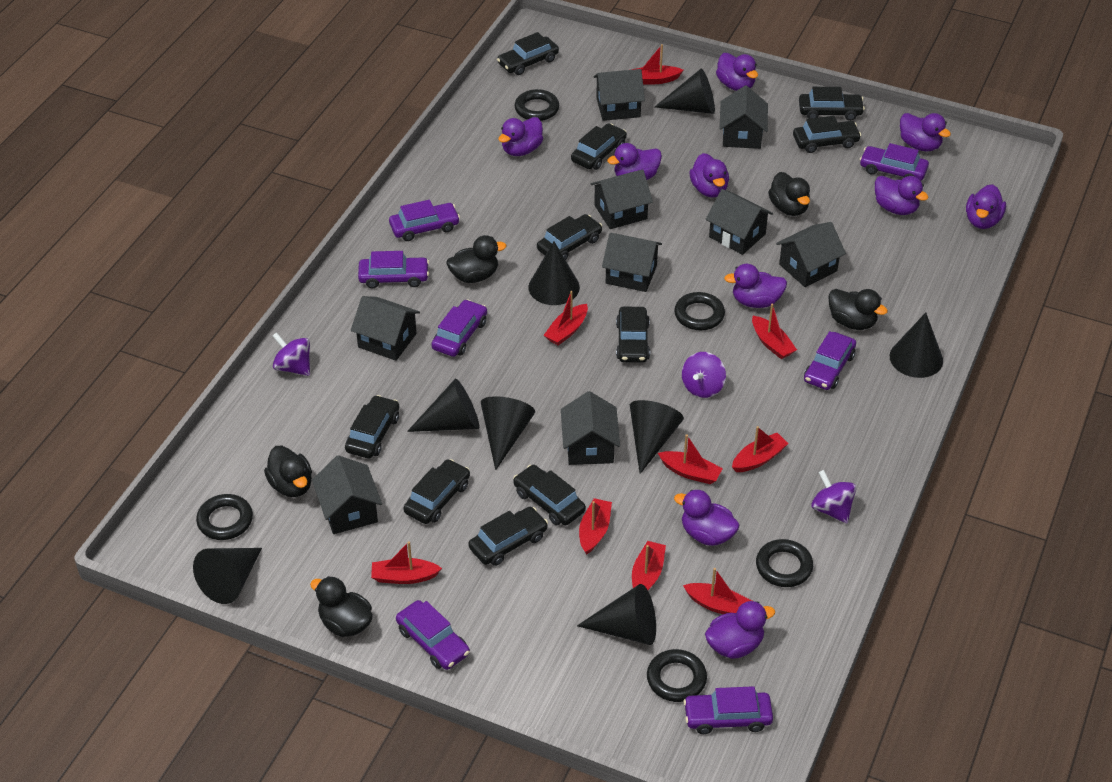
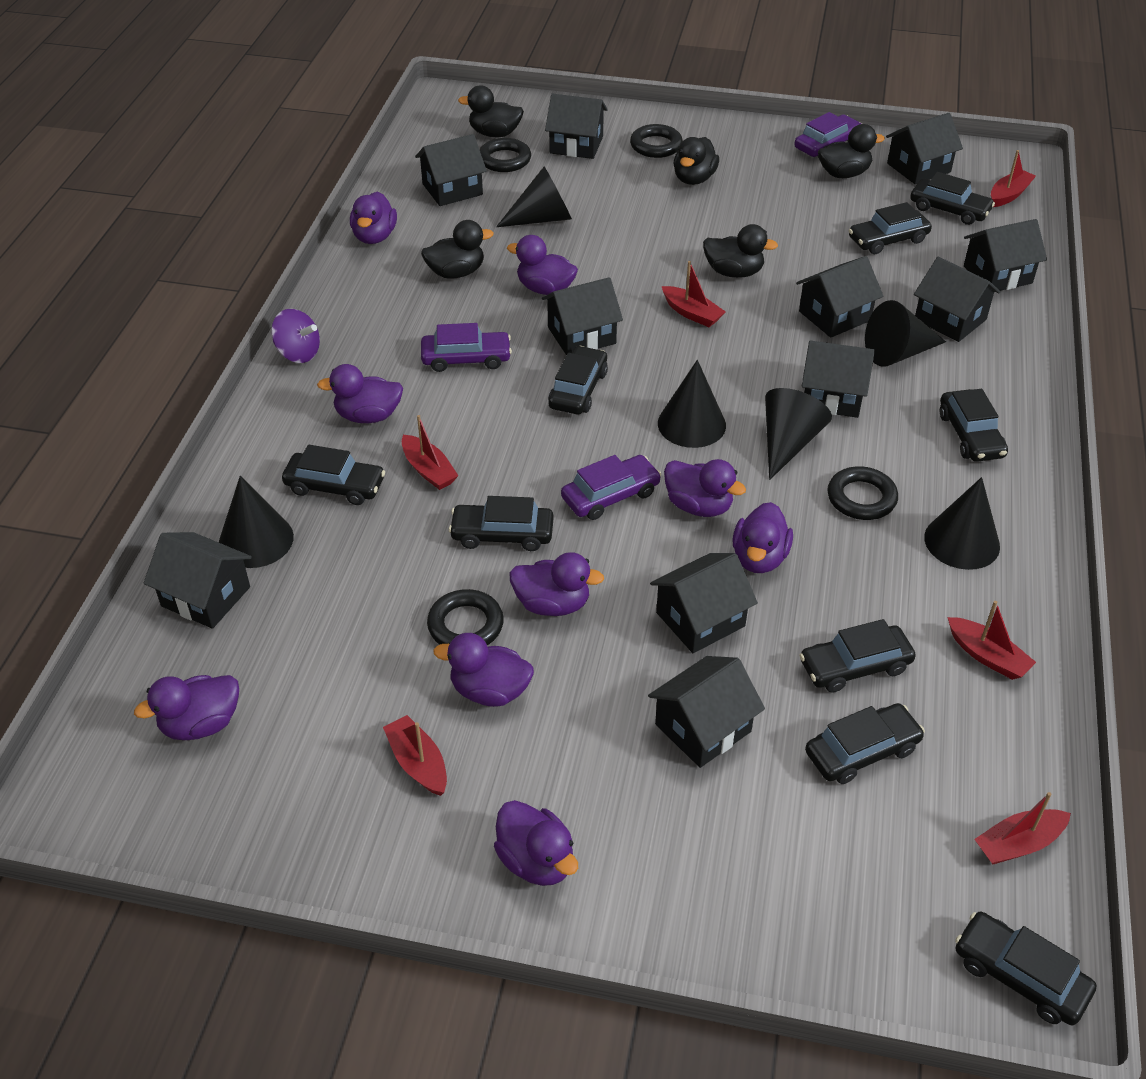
black car: 10 -> 9
black cone: 8 -> 6
black house: 9 -> 11
black ring: 5 -> 4
purple car: 7 -> 3
purple duck: 10 -> 9
purple spinning top: 3 -> 1
red boat: 9 -> 6

